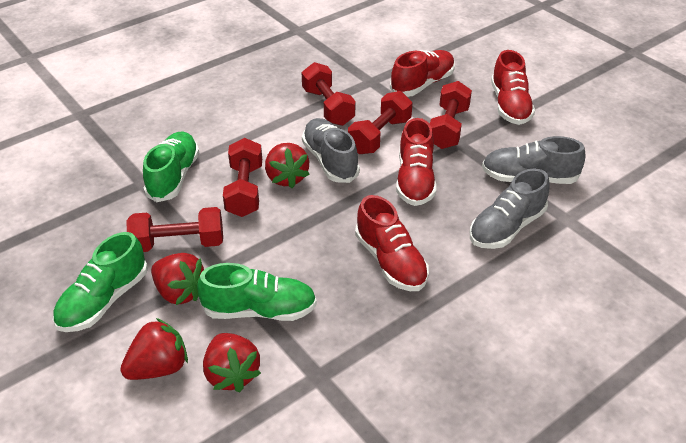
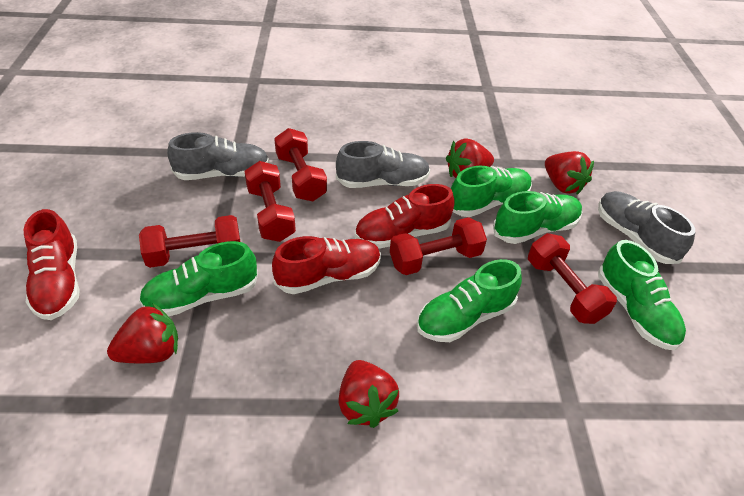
green shoe: 3 -> 5
red shoe: 4 -> 3

